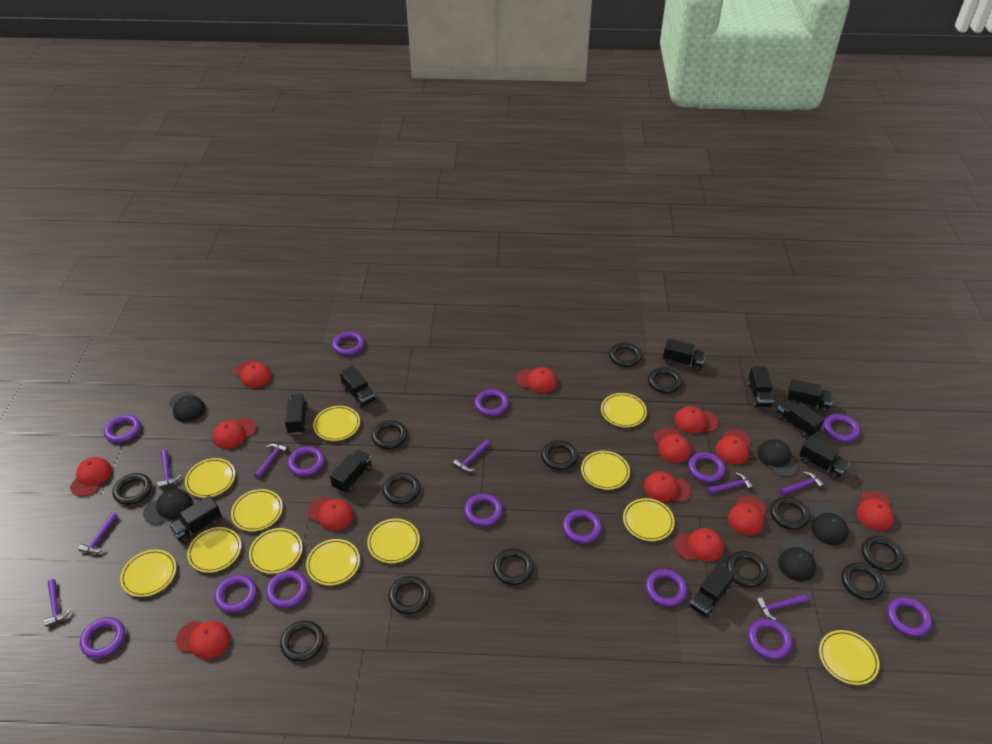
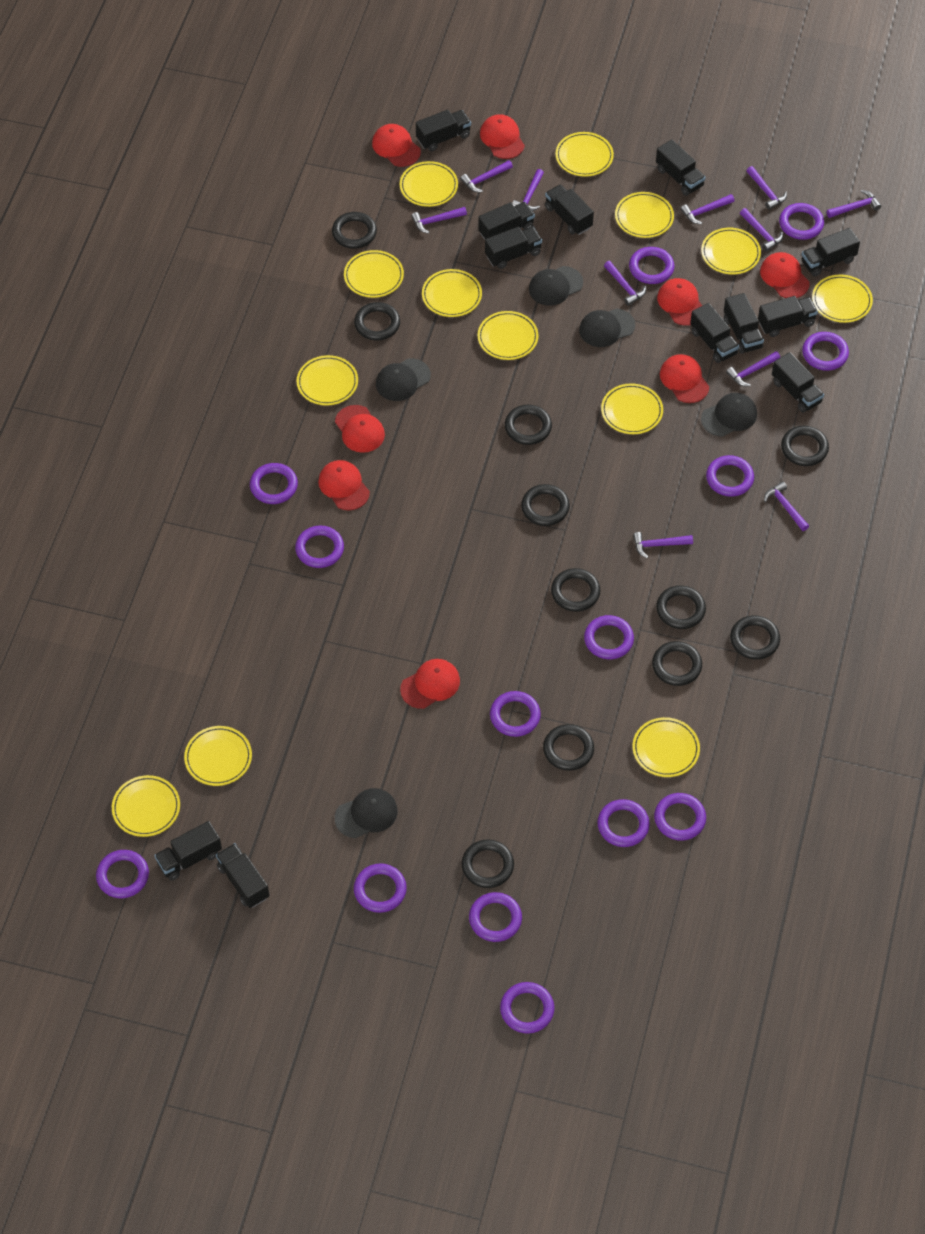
black ring: 13 -> 11
black truck: 10 -> 12
purple hammer: 8 -> 11
red cap: 13 -> 8
yellow plate: 12 -> 13

